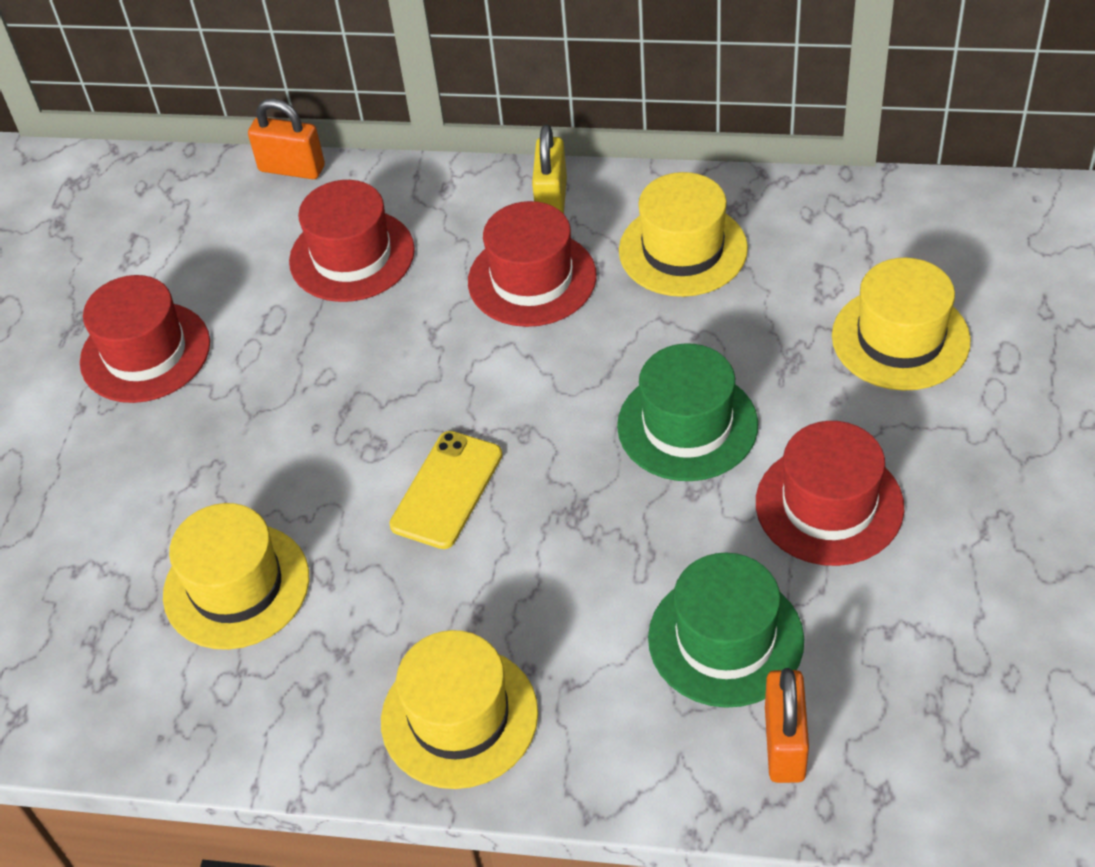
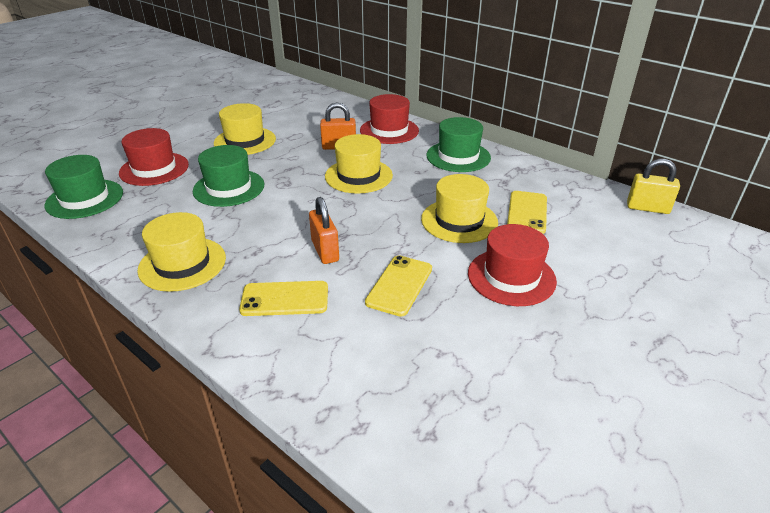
green hat: 2 -> 3
red hat: 4 -> 3
yellow phone: 1 -> 3

